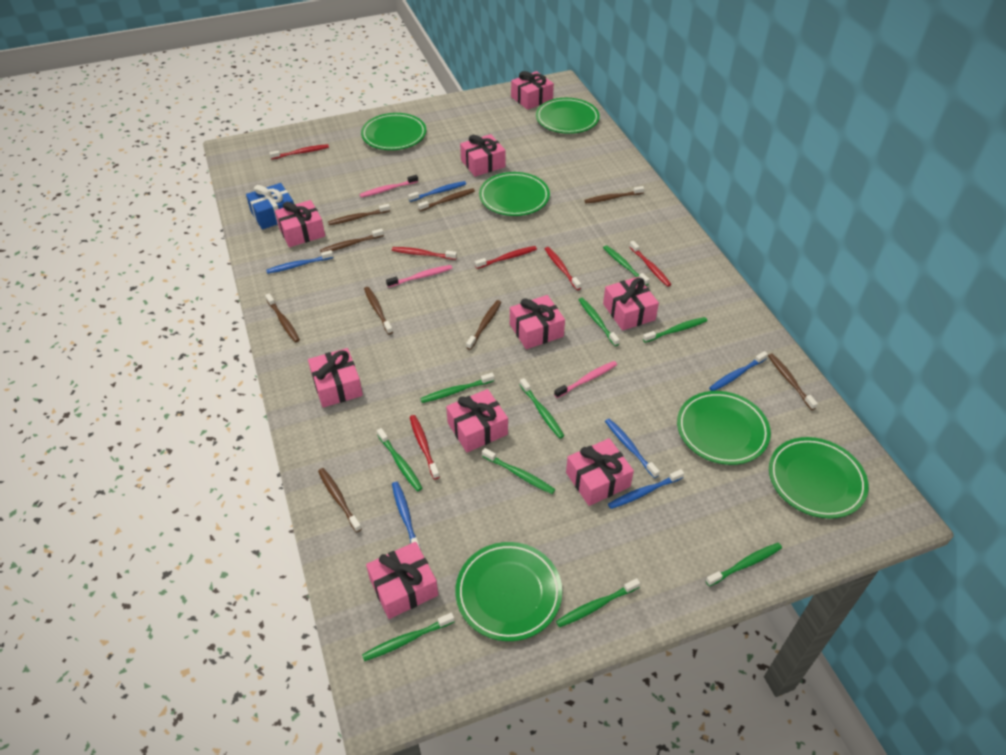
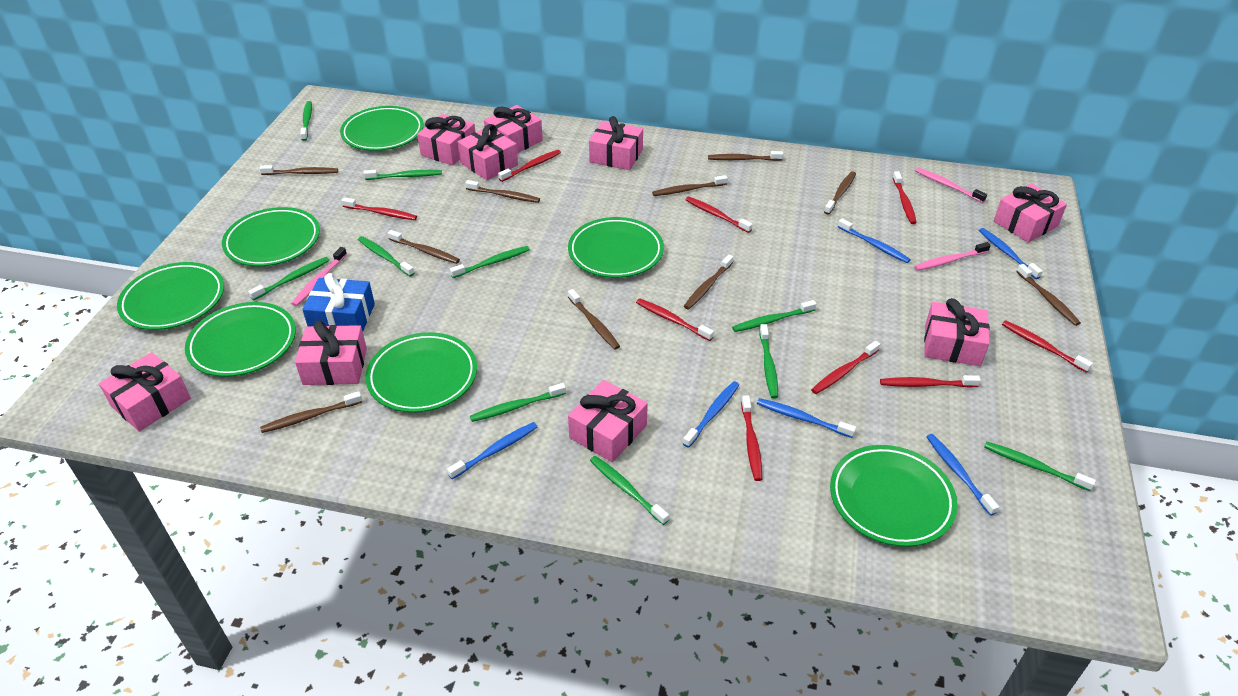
brown toothbrush: 9 -> 10
green plate: 6 -> 7
red toothbrush: 6 -> 9

